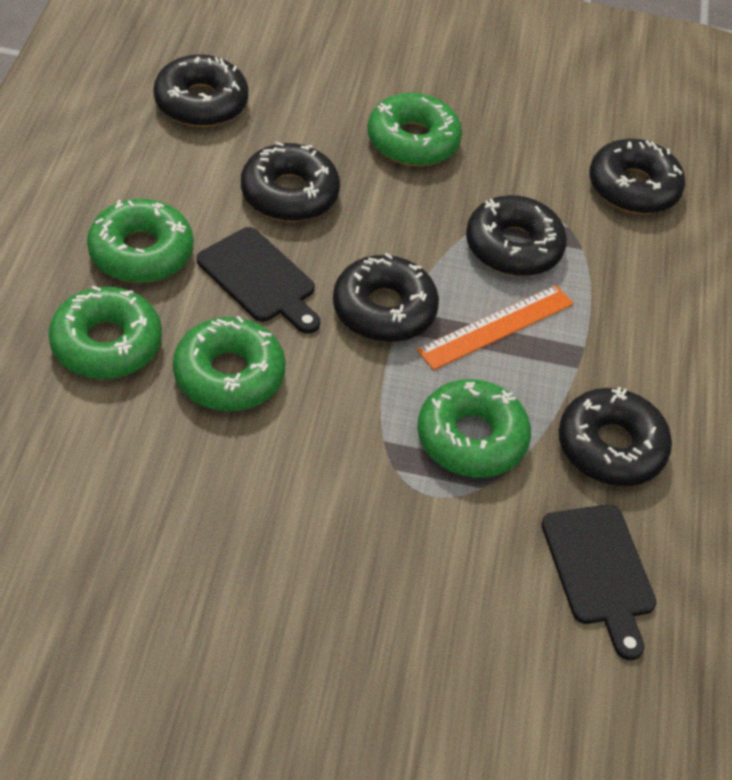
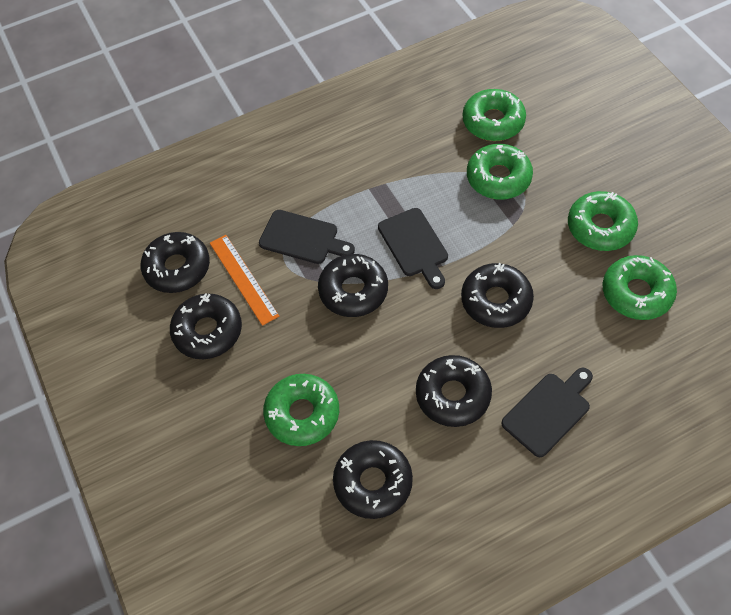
black cutting board: 2 -> 3

